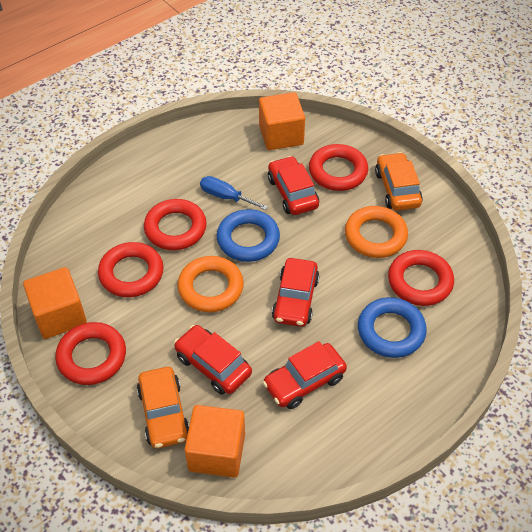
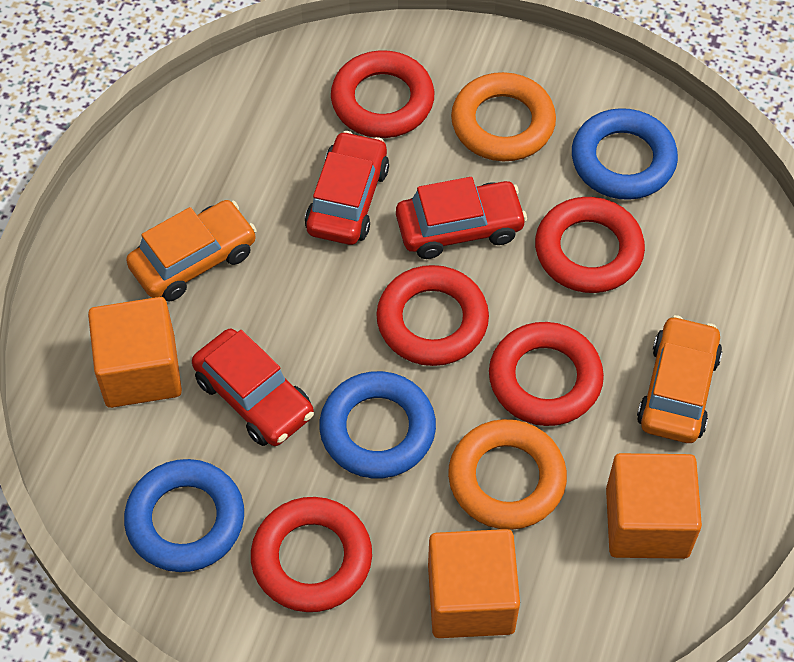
blue ring: 2 -> 3
blue screwdriver: 1 -> 0
red car: 4 -> 3

